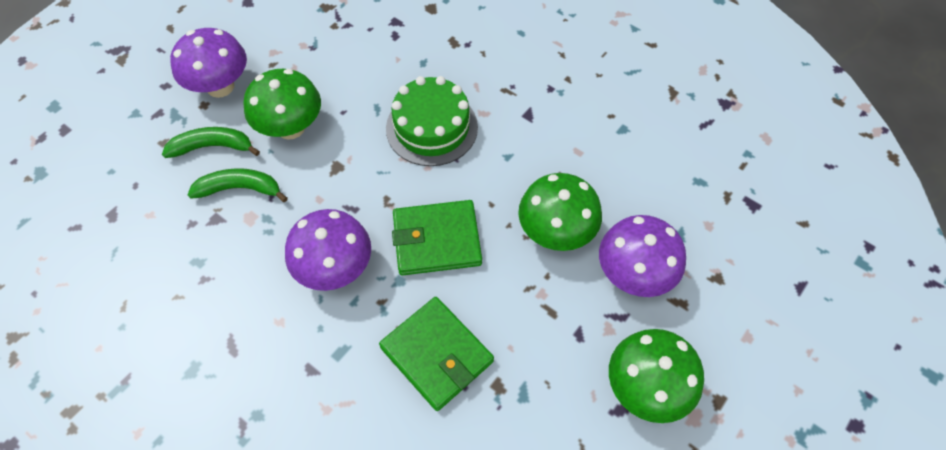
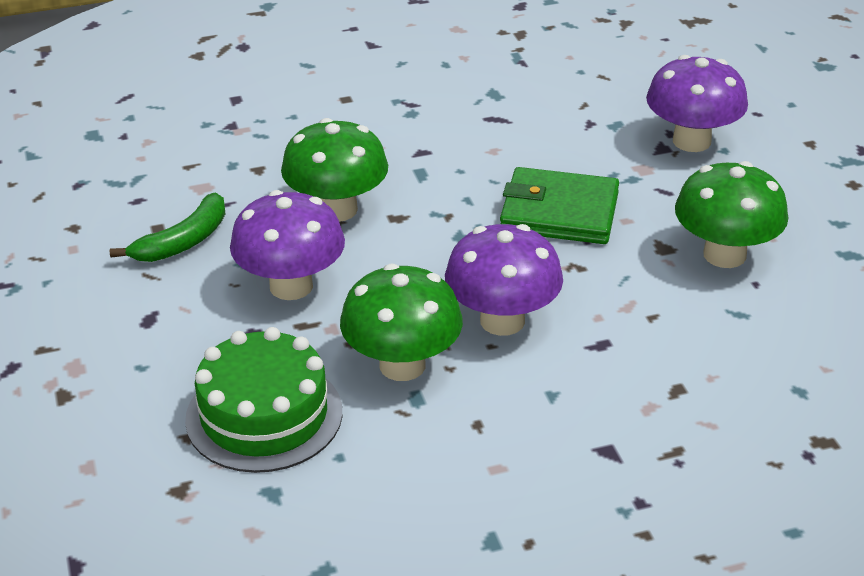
green banana: 2 -> 1
green wallet: 2 -> 1

